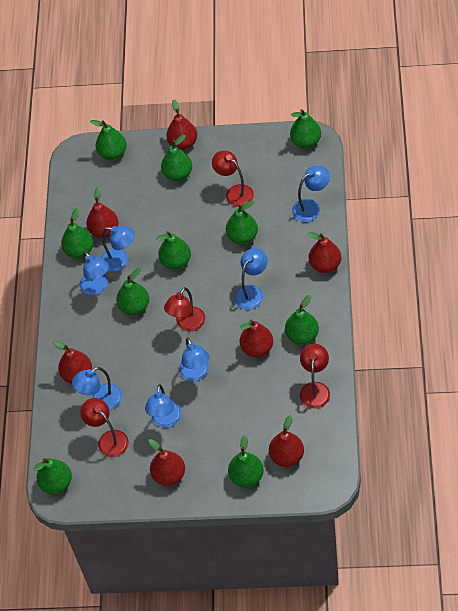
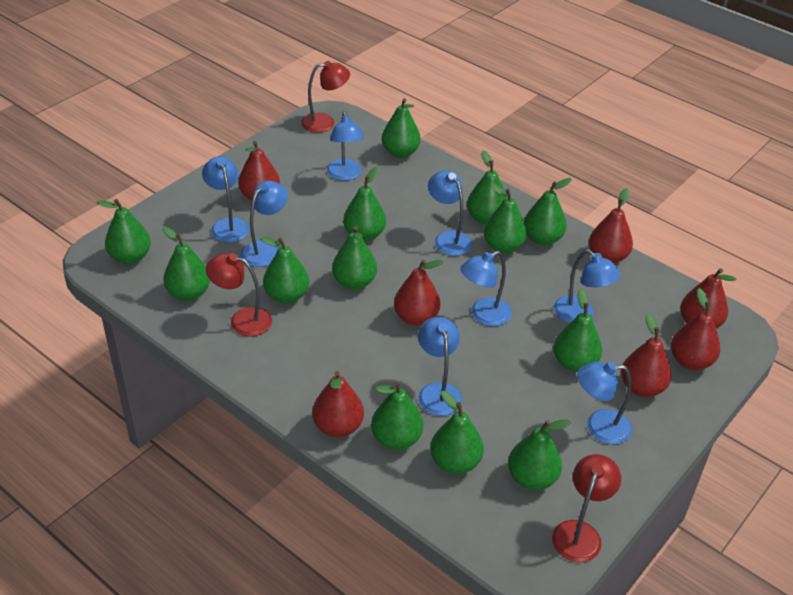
blue lamp: 7 -> 8
green pear: 10 -> 13
red lamp: 4 -> 3

